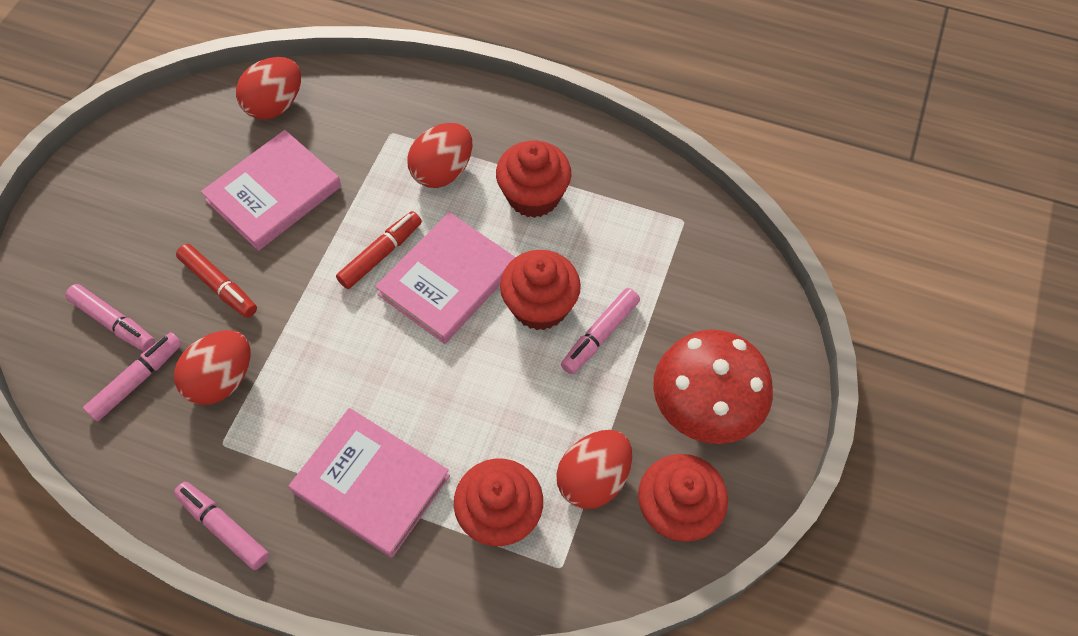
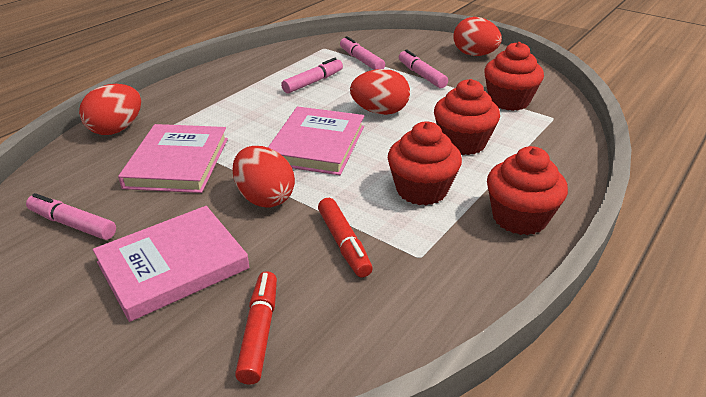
red mushroom: 1 -> 0

